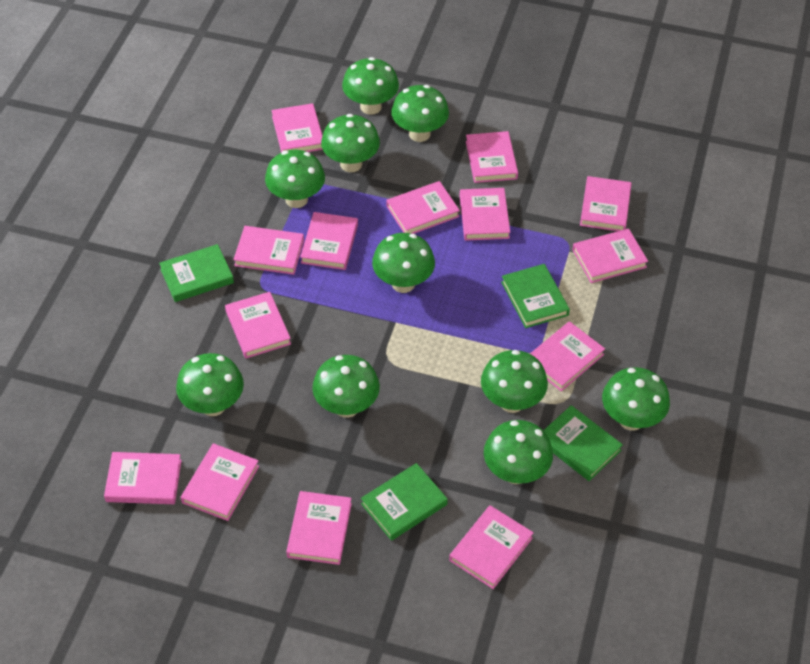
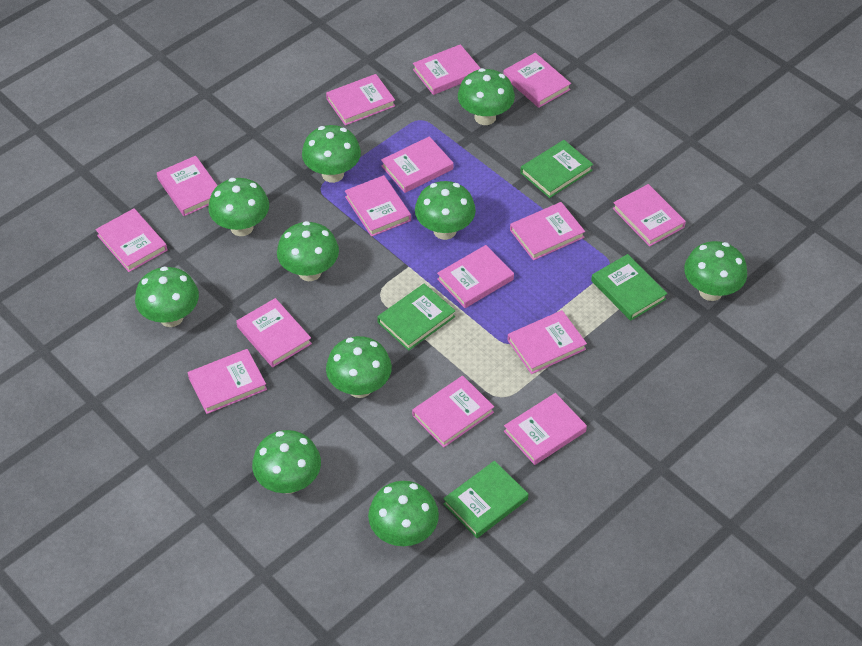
pink book: 14 -> 15

